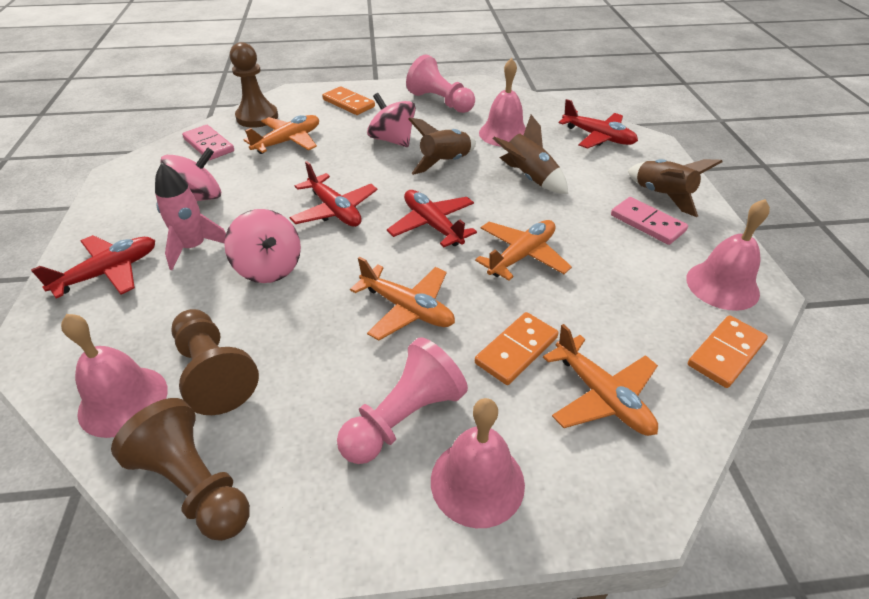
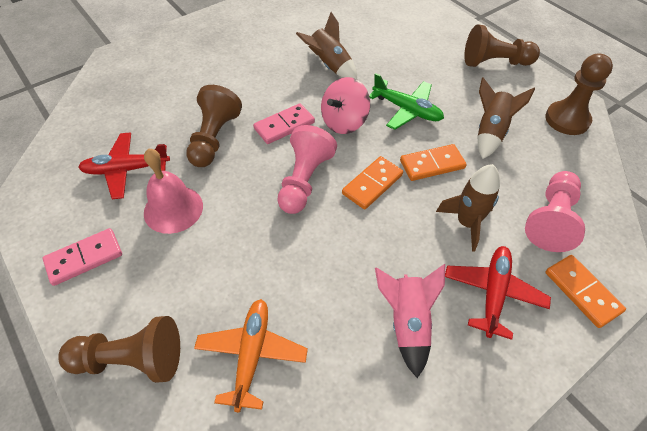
brown pawn: 3 -> 4
green plane: 0 -> 1
orange plane: 4 -> 1
pink bell: 4 -> 1
pink spinning top: 3 -> 1
red plane: 4 -> 2

